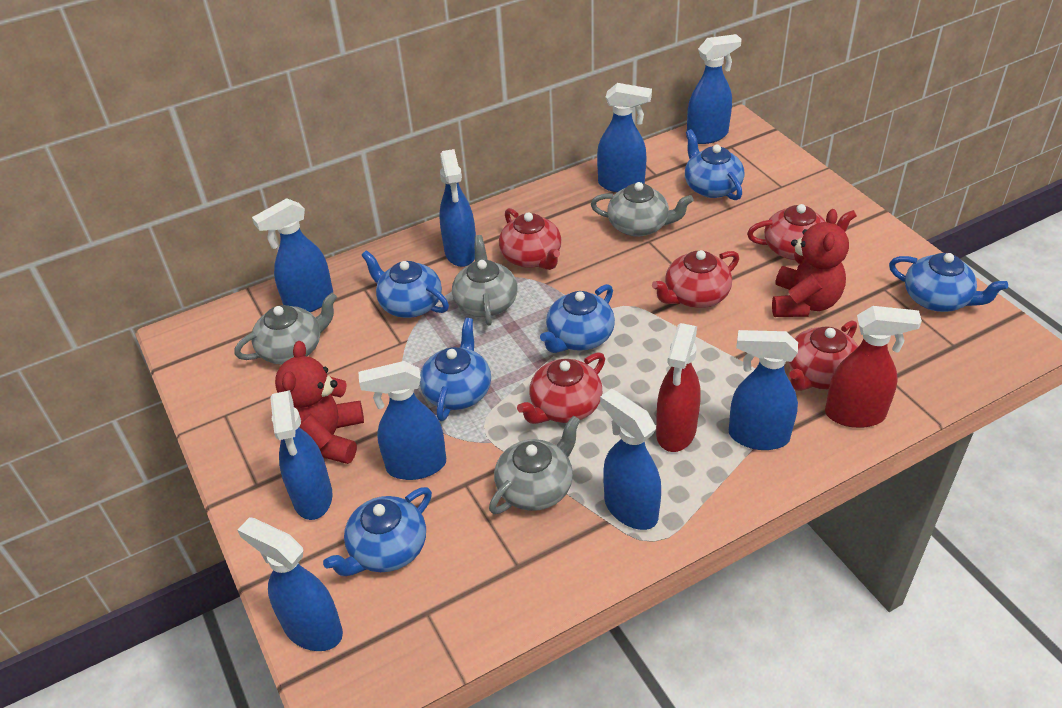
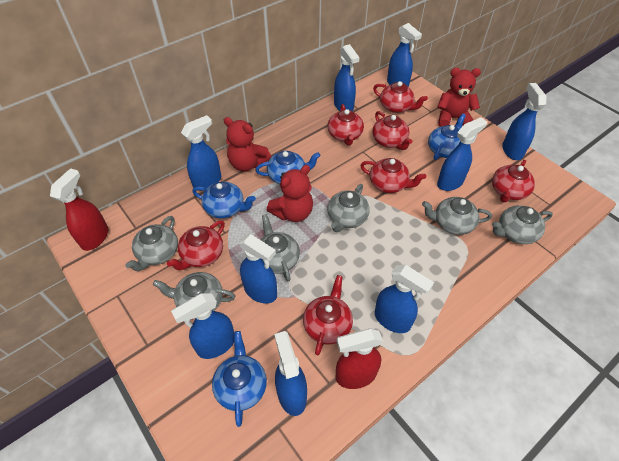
blue teapot: 6 -> 4
grey teapot: 4 -> 6
red teapot: 5 -> 7
red teddy bear: 2 -> 3

